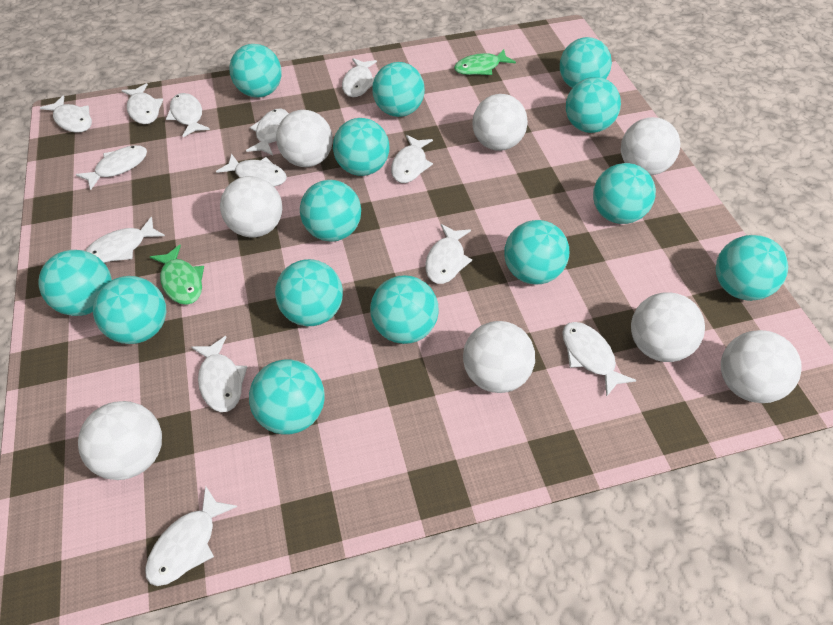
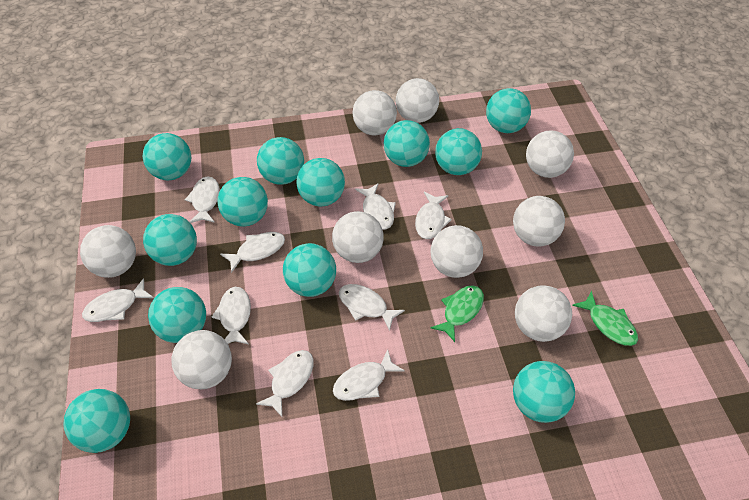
turquoise ball: 14 -> 12
white ball: 8 -> 9
white fish: 13 -> 9

